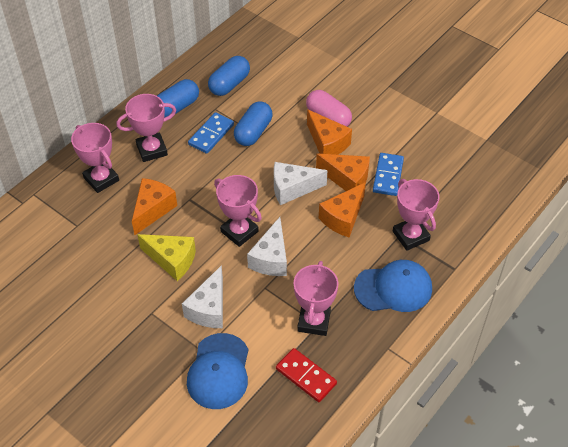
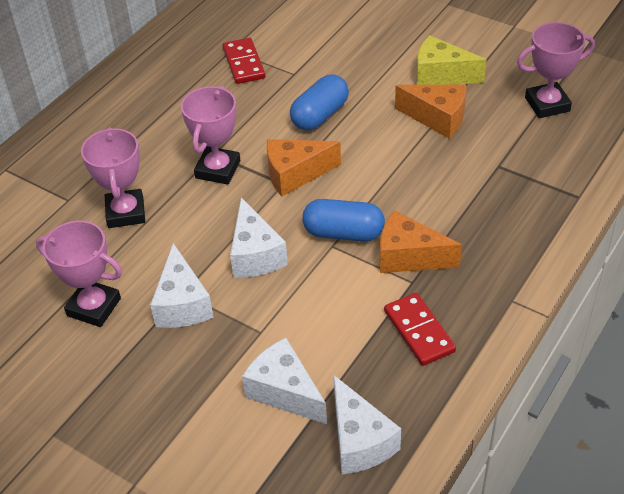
blue cap: 2 -> 0
blue capsule: 3 -> 2
blue domino: 2 -> 0
orange cheese: 4 -> 3
pink capsule: 1 -> 0
pink trophy: 5 -> 4
red domino: 1 -> 2
white cheese: 3 -> 4

